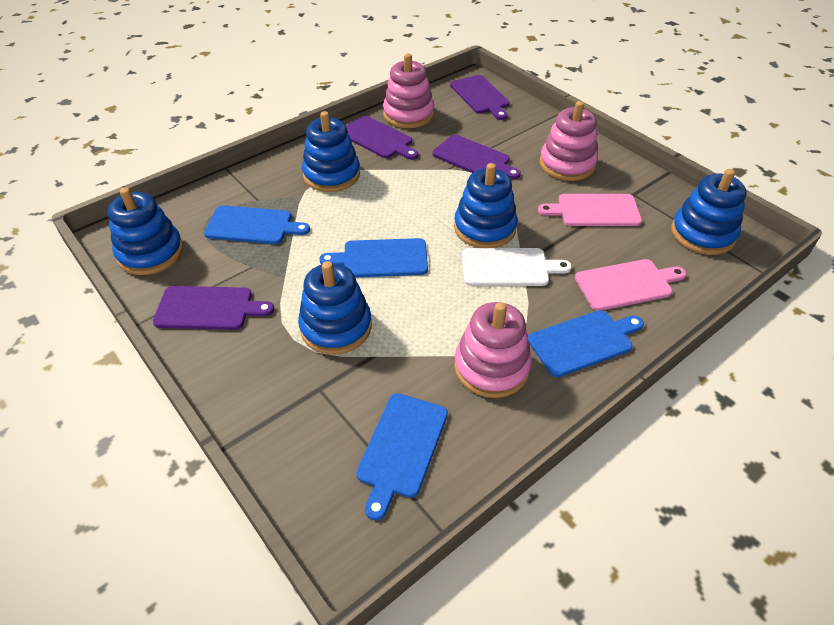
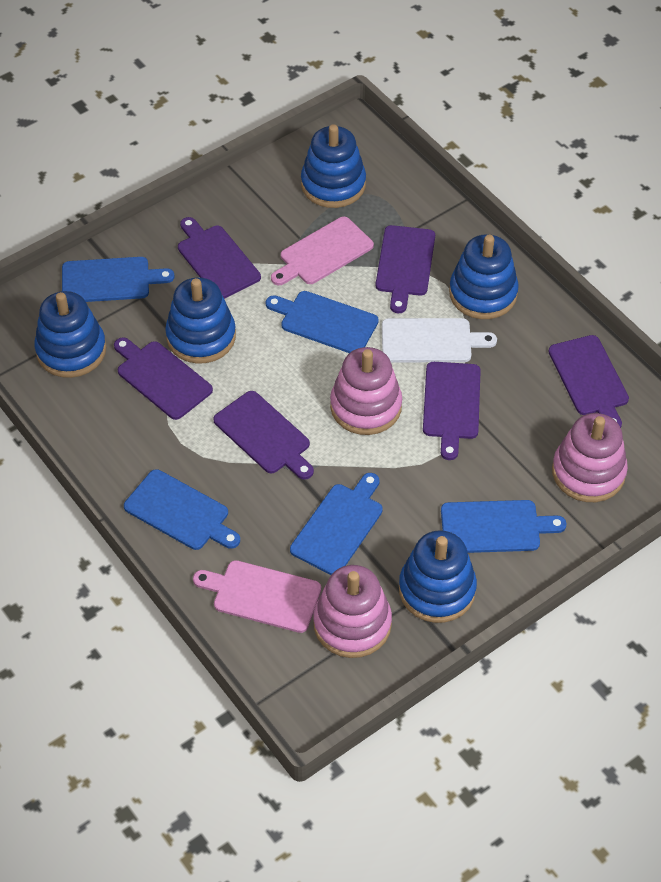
blue cutting board: 4 -> 5
purple cutting board: 4 -> 6

